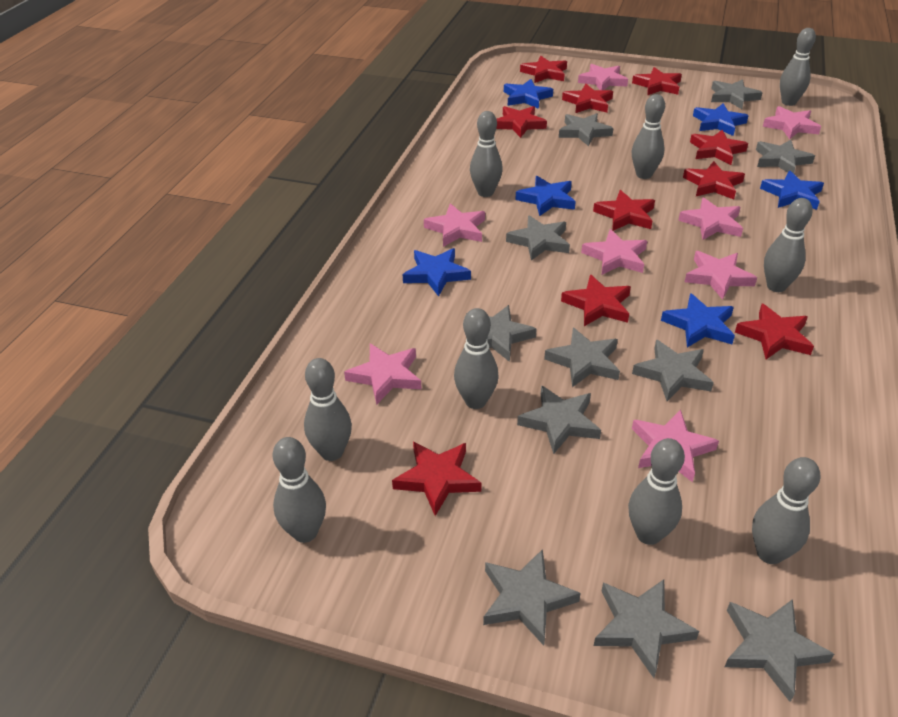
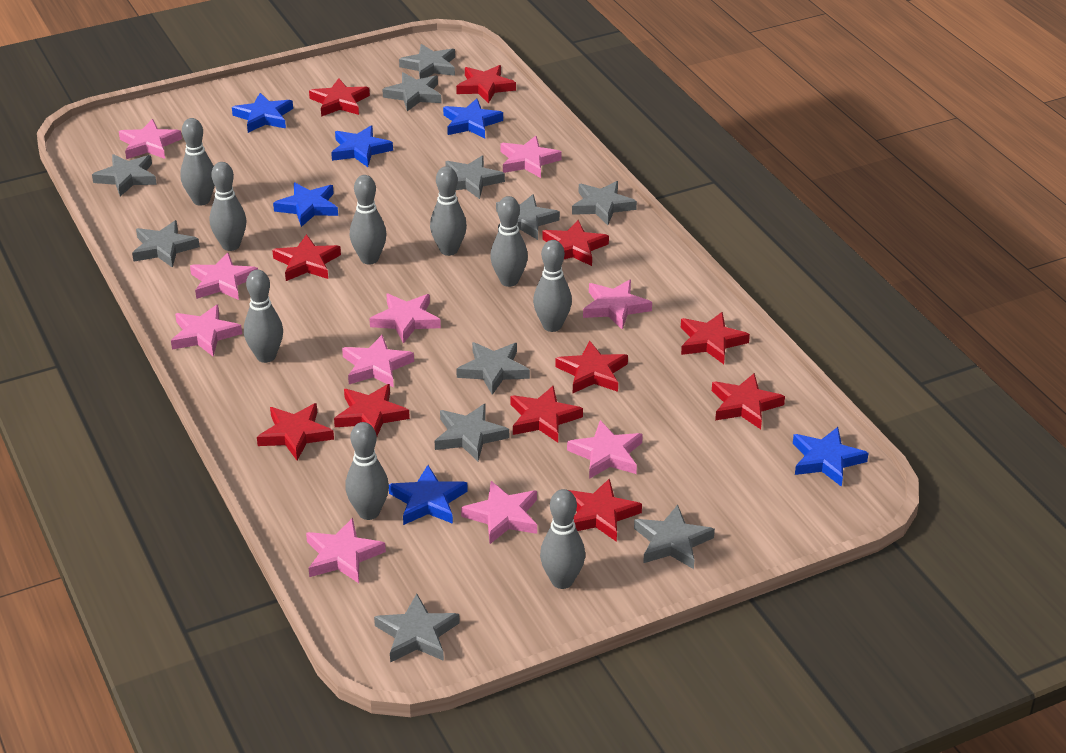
pink star: 8 -> 10
red star: 10 -> 11

